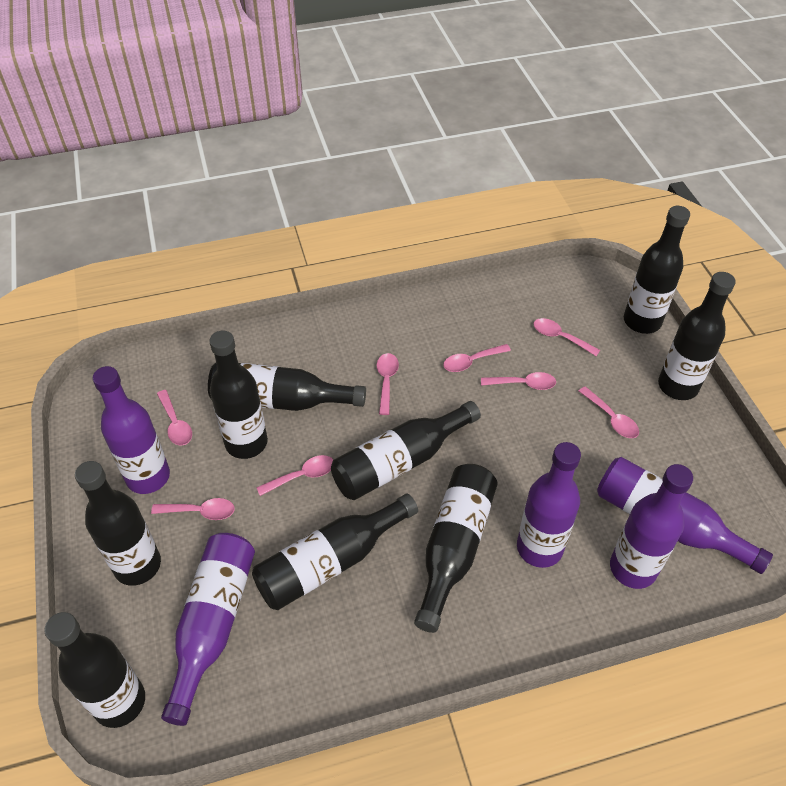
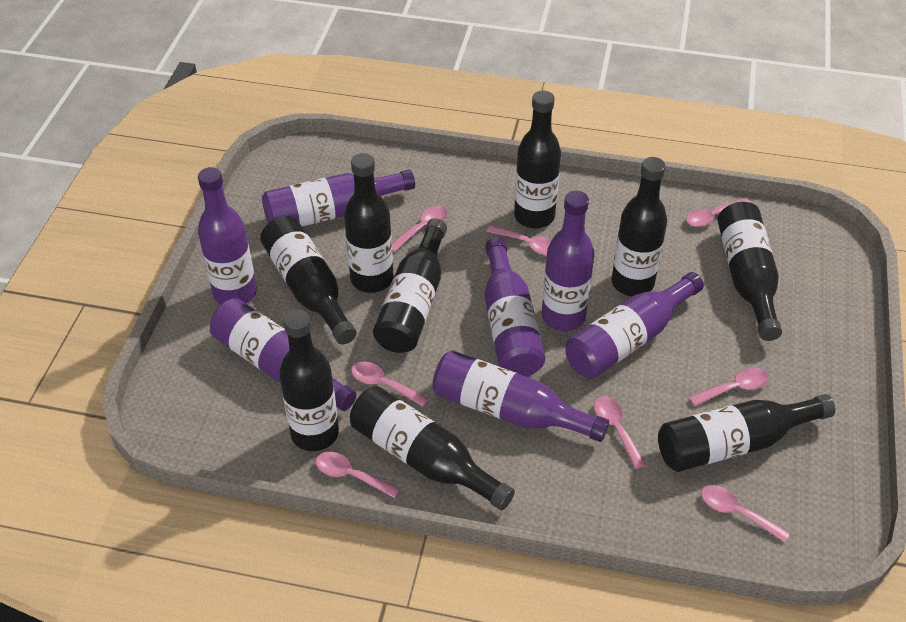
purple bottle: 5 -> 7

